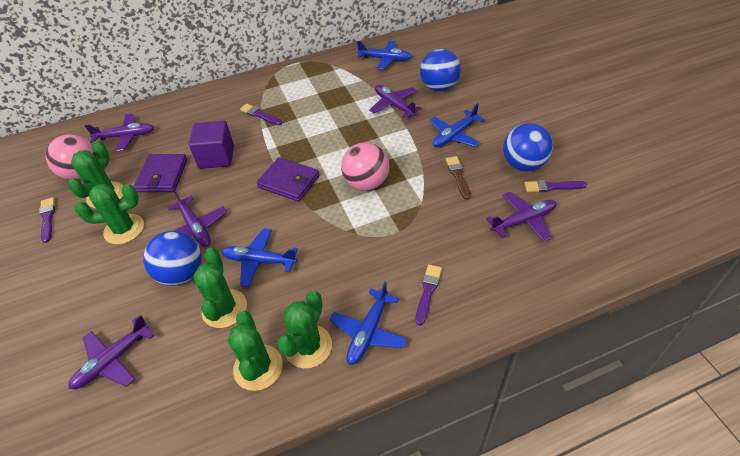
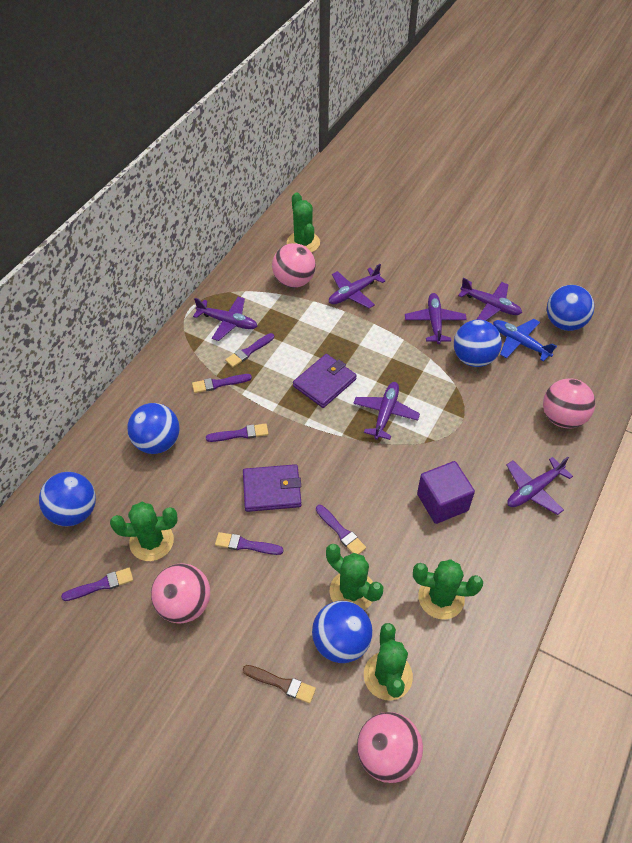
blue ball: 3 -> 5
blue plane: 4 -> 1
pink ball: 2 -> 4
purple brush: 4 -> 6
purple plane: 5 -> 6

